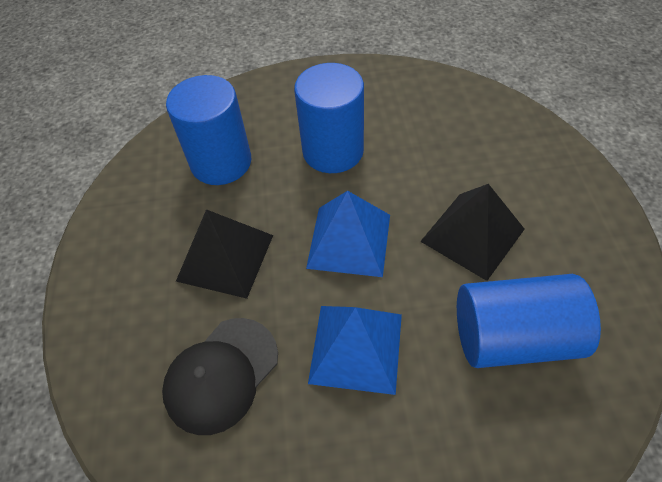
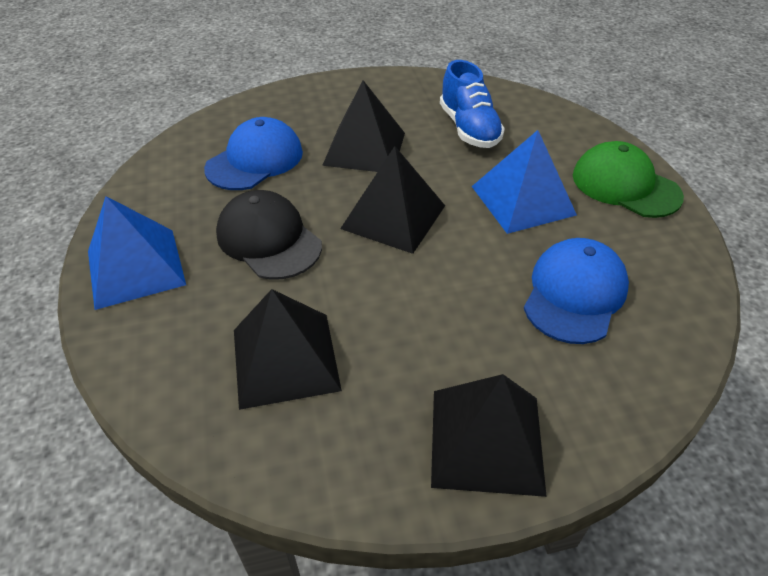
black pyramid: 2 -> 4
blue cap: 0 -> 2
blue cylinder: 3 -> 0
blue shoe: 0 -> 1
green cap: 0 -> 1

